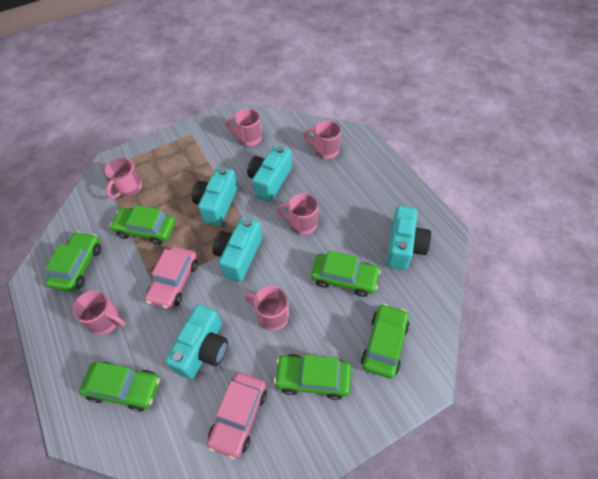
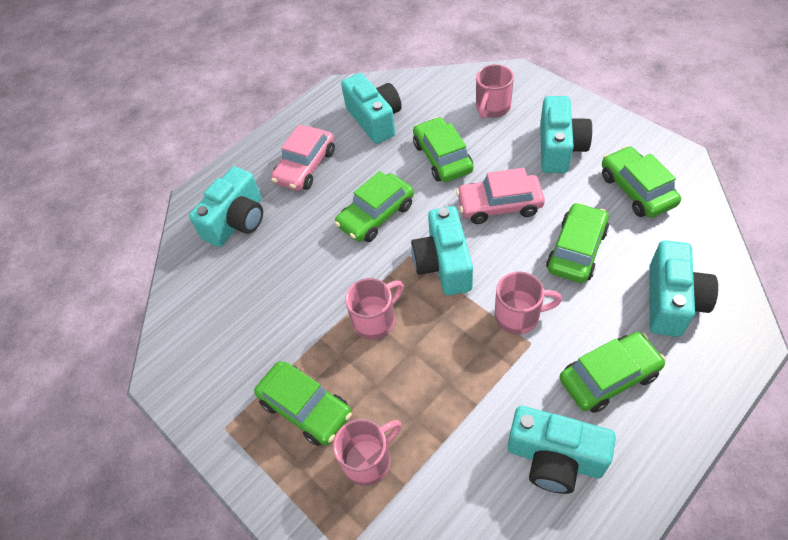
pink mug: 6 -> 4
turquoise camera: 5 -> 6

